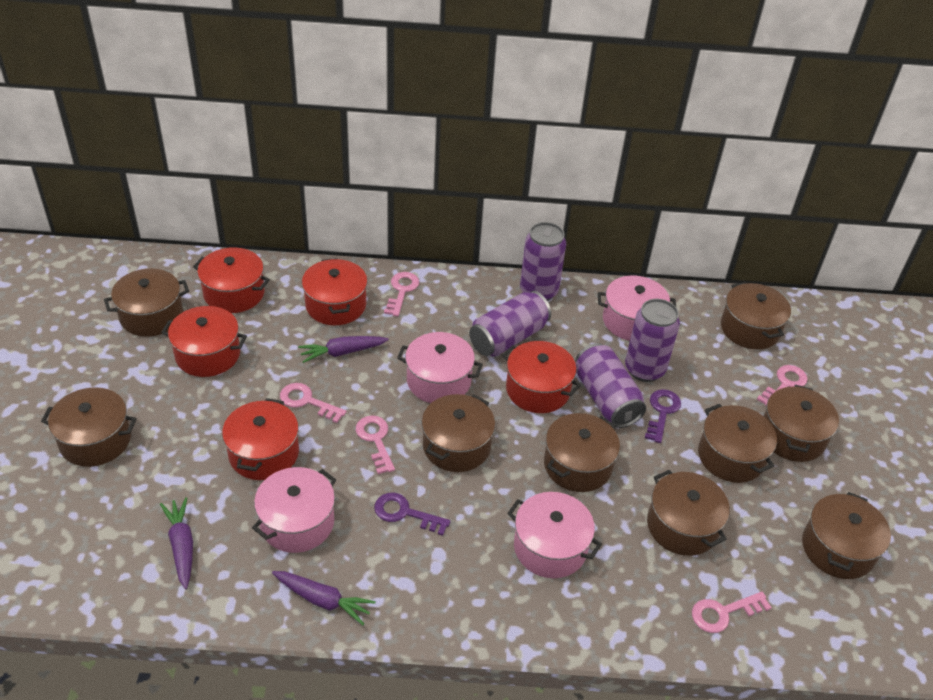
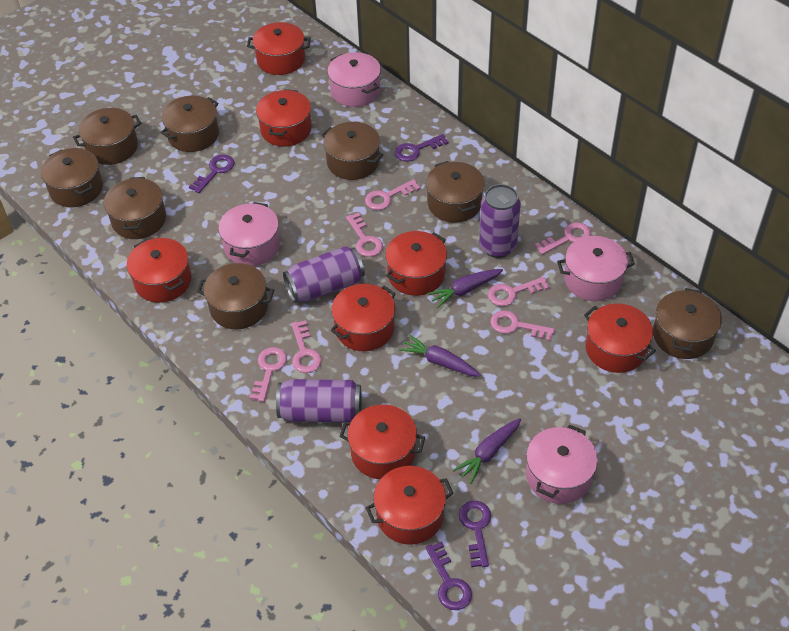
brown pot: 9 -> 8
pink key: 5 -> 7
purple can: 4 -> 3
purple key: 2 -> 4
red pot: 5 -> 8

